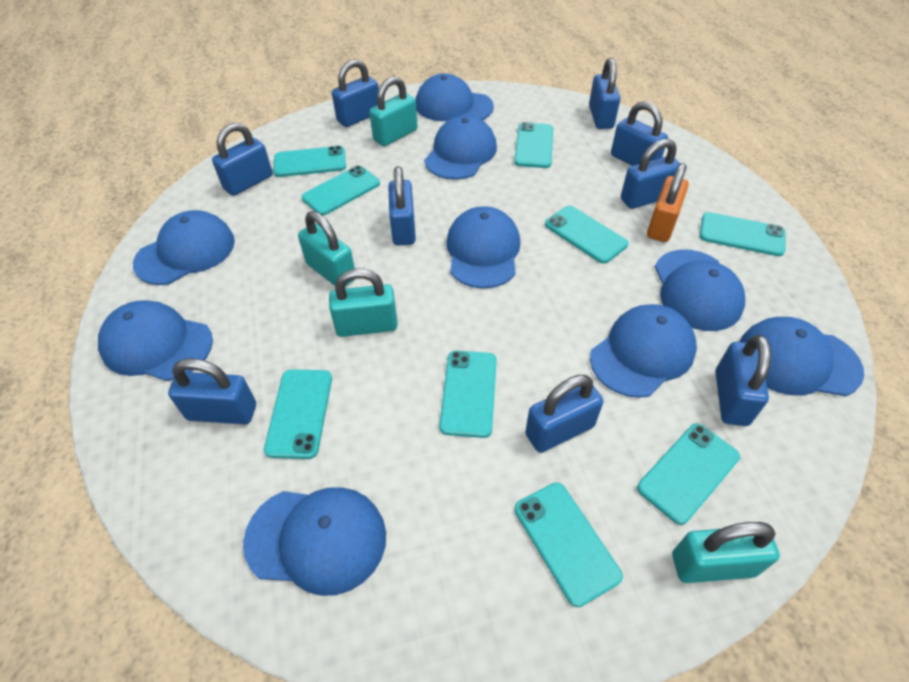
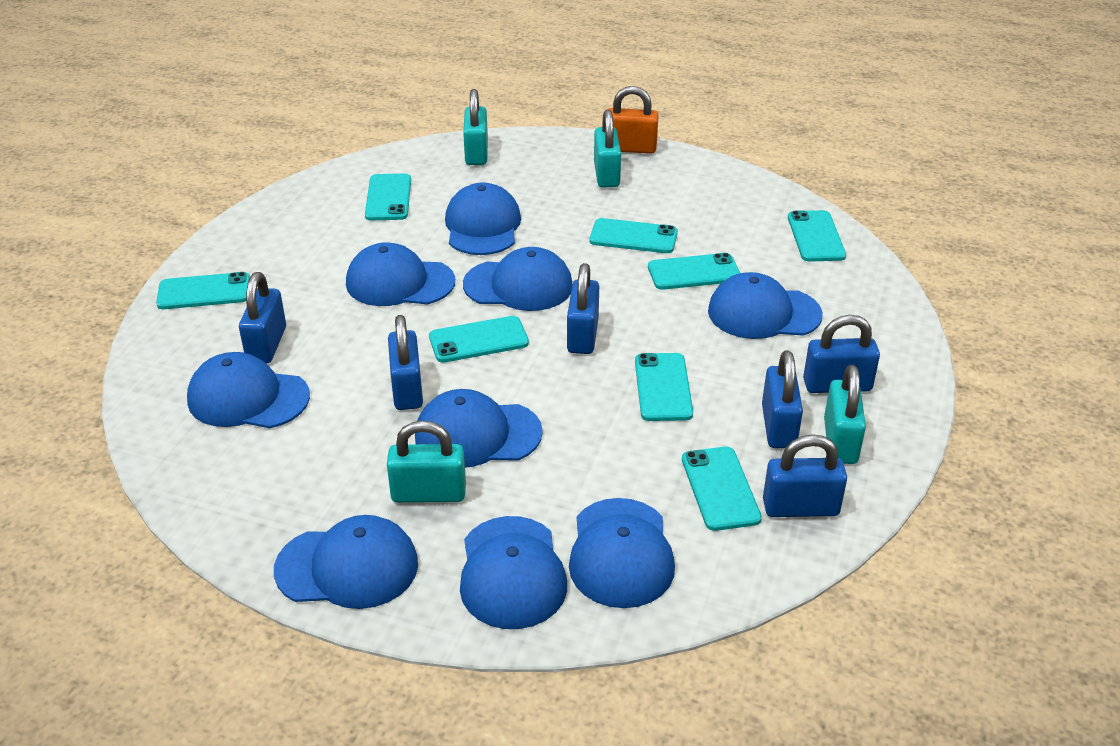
blue padlock: 9 -> 6
turquoise phone: 9 -> 8

